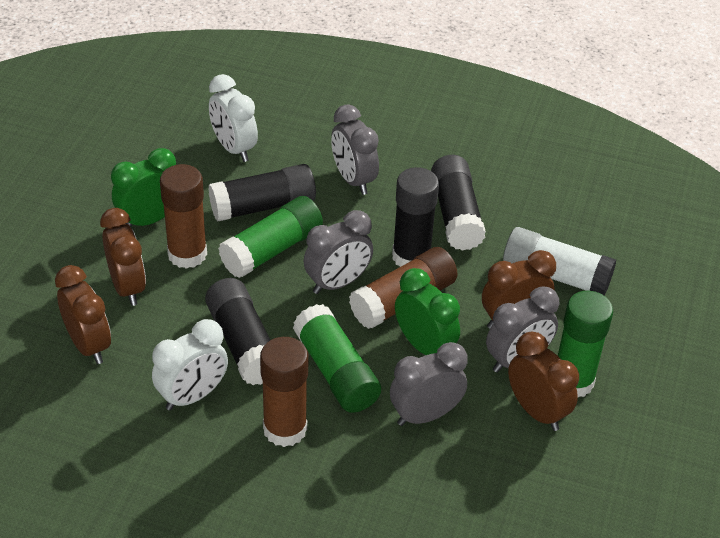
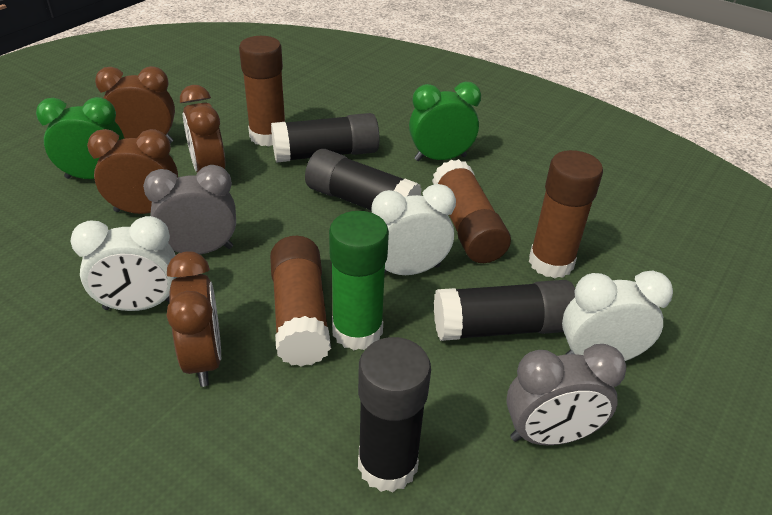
brown glue stick: 3 -> 4
green glue stick: 3 -> 1
grey clock: 4 -> 2
white clock: 2 -> 3
white glue stick: 1 -> 0

